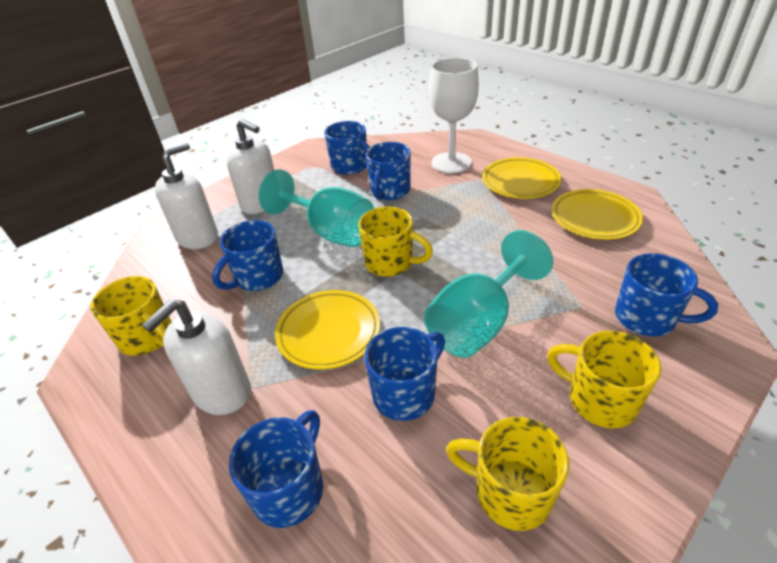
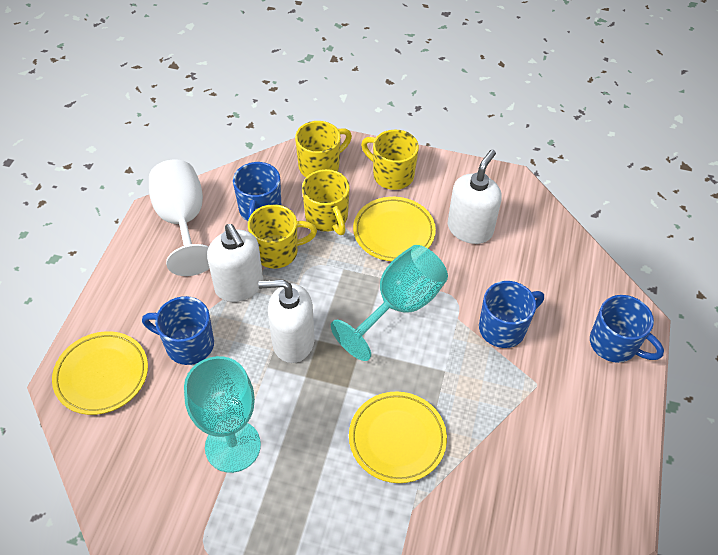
blue mug: 6 -> 4

